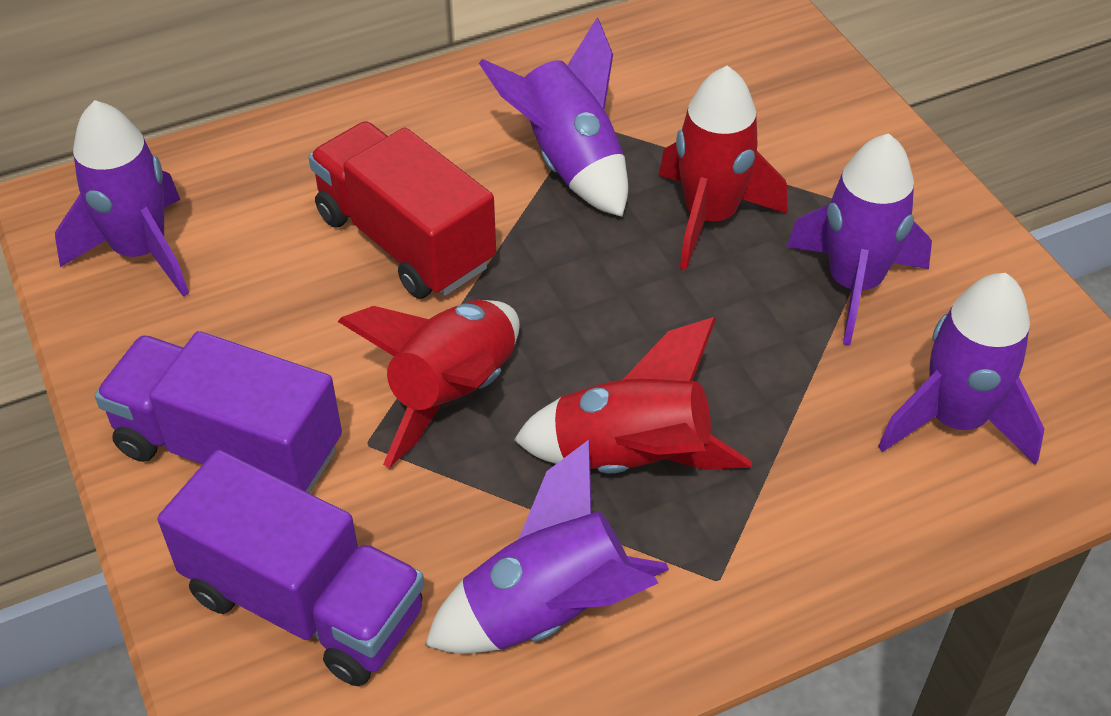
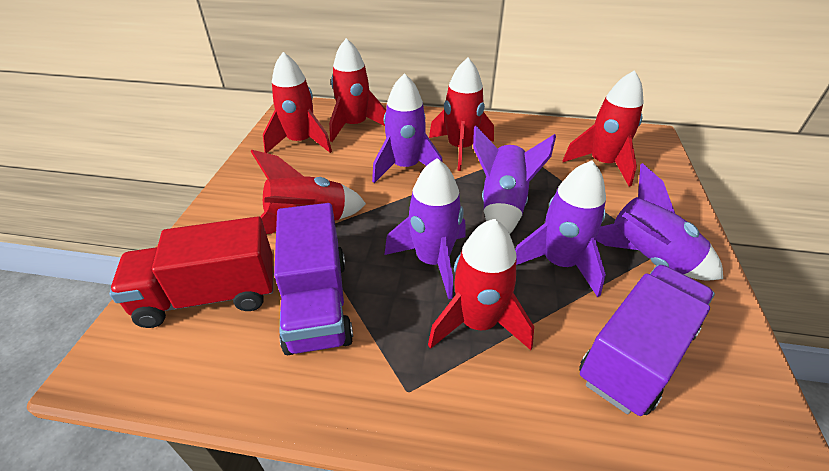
red rocket: 3 -> 6

